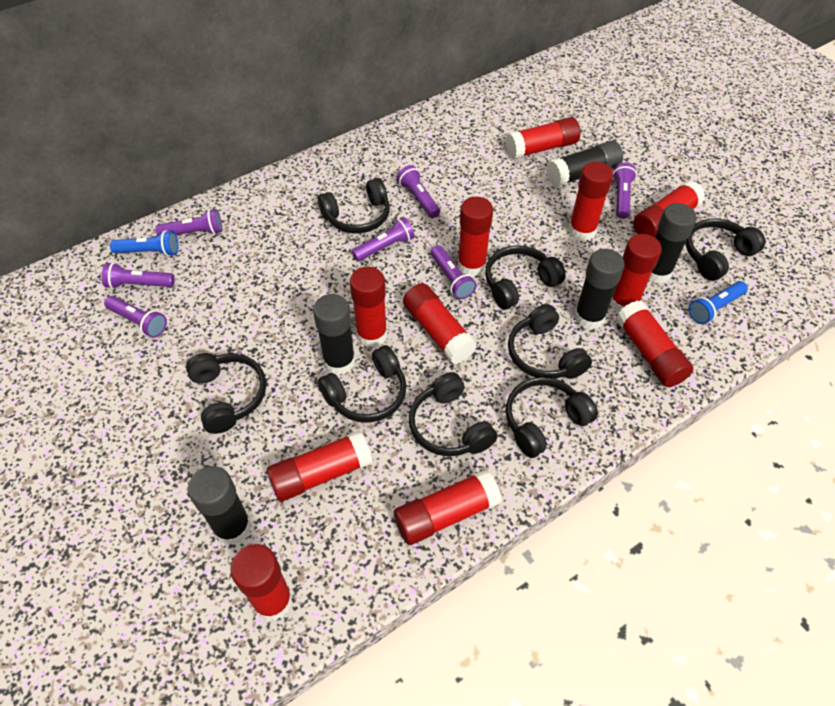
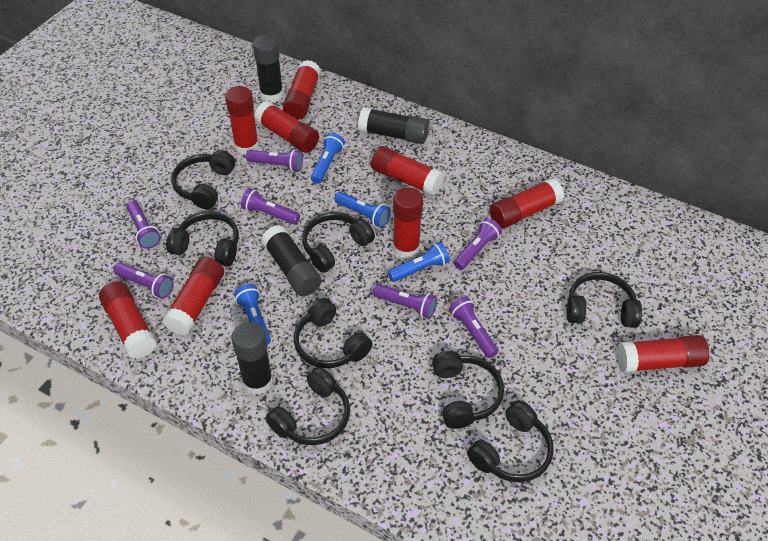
black glue stick: 5 -> 4
blue flashlight: 2 -> 4
red glue stick: 11 -> 9

